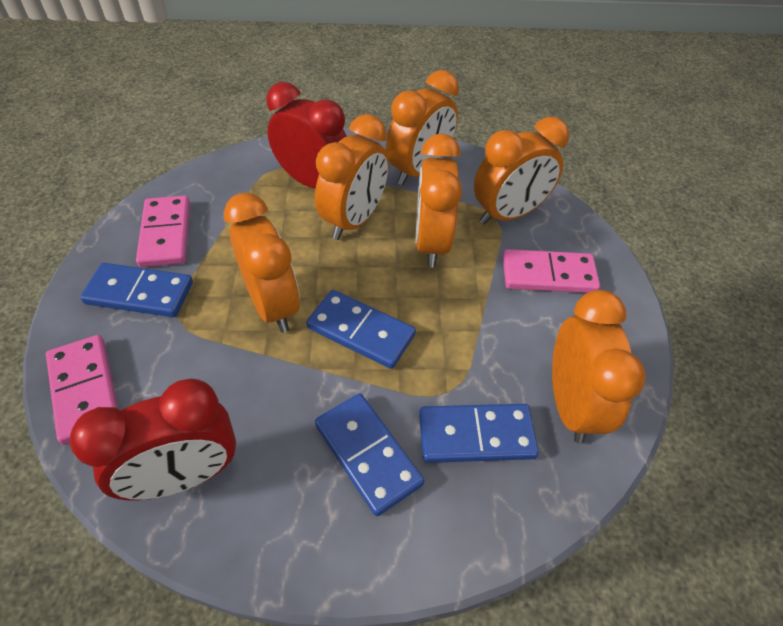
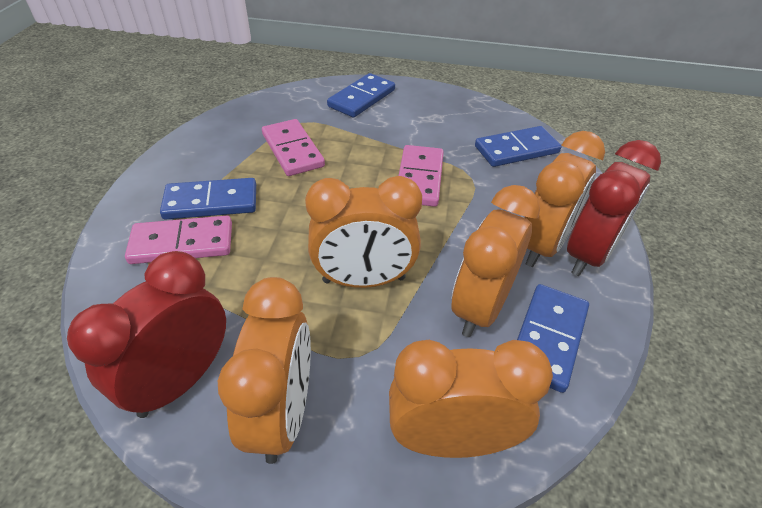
orange clock: 6 -> 5

